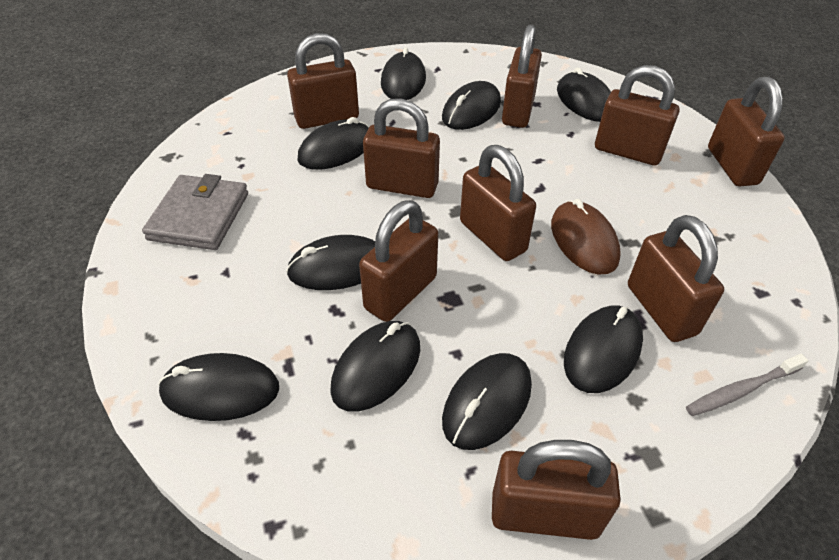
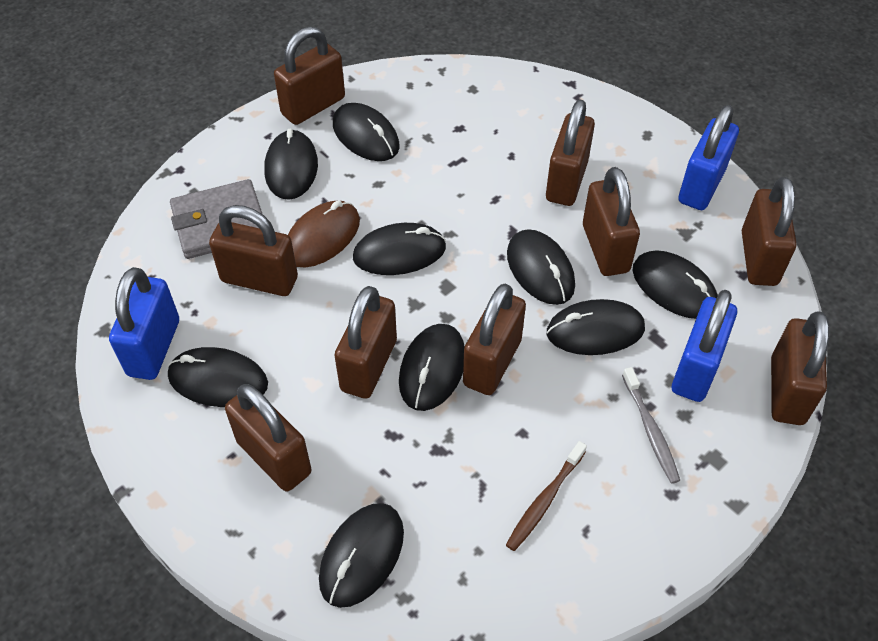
blue padlock: 0 -> 3
brown toothbrush: 0 -> 1

